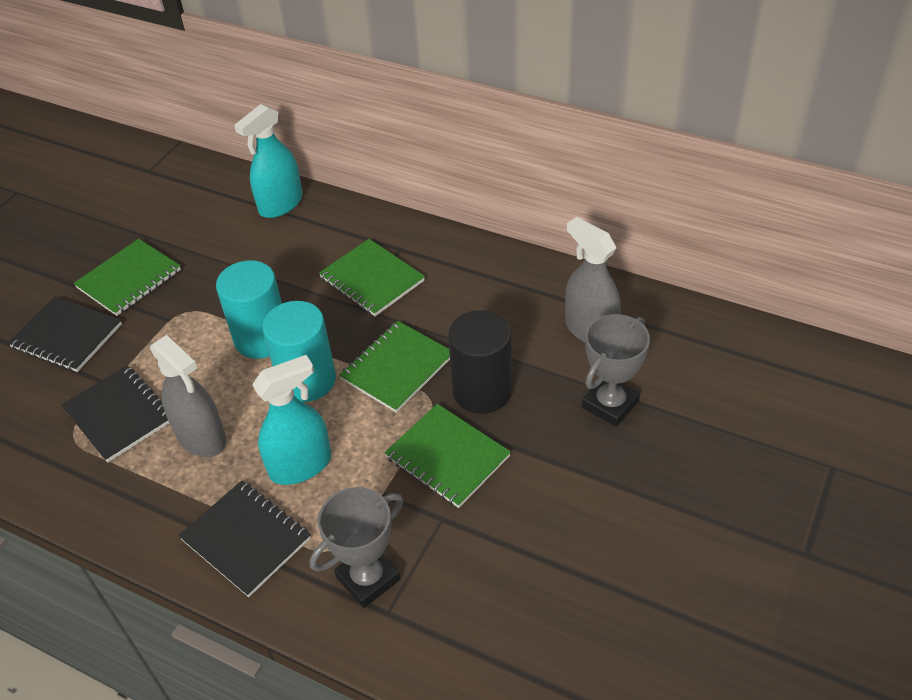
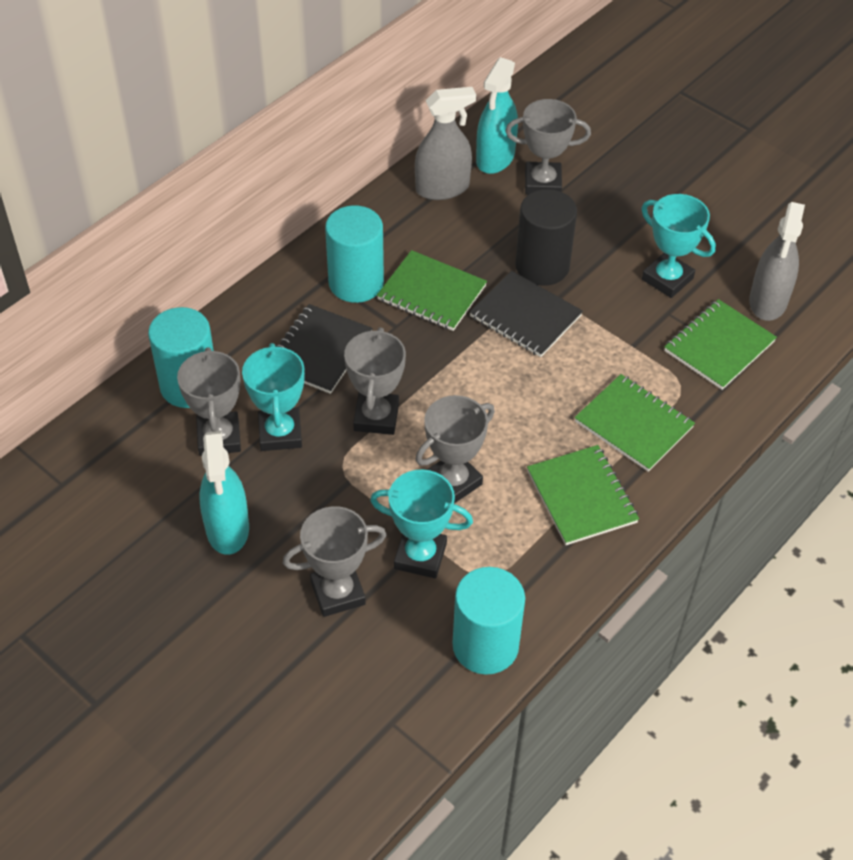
black notebook: 3 -> 2
grey trophy: 2 -> 5
turquoise cylinder: 2 -> 3
turquoise trophy: 0 -> 3

